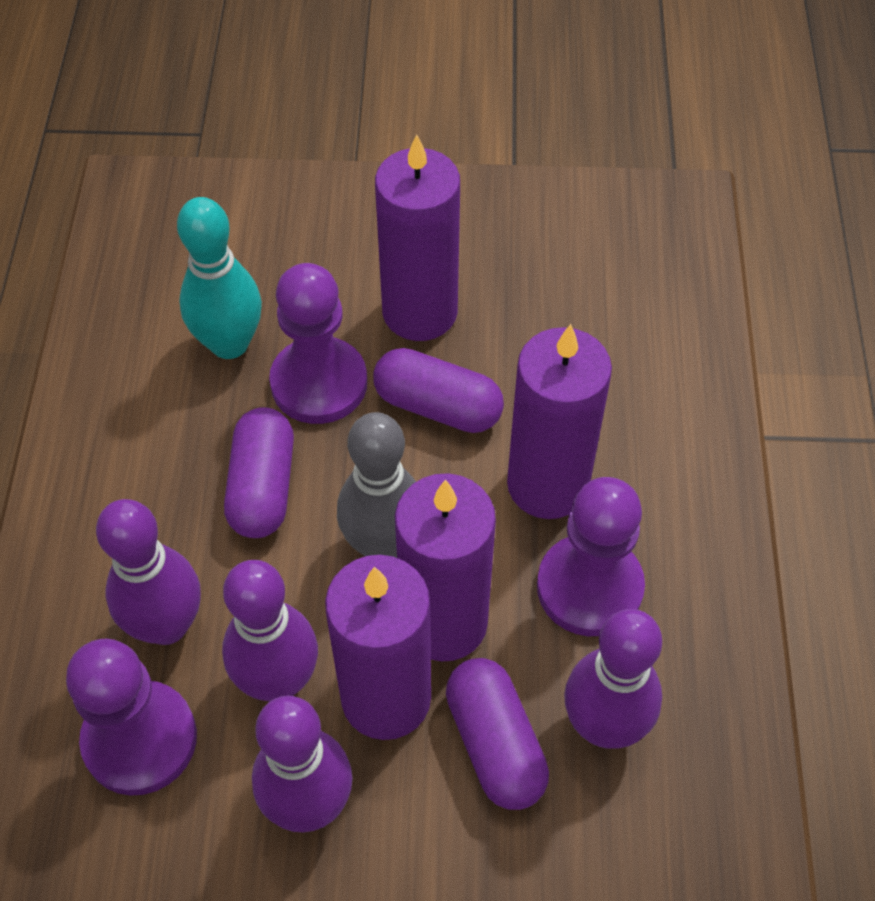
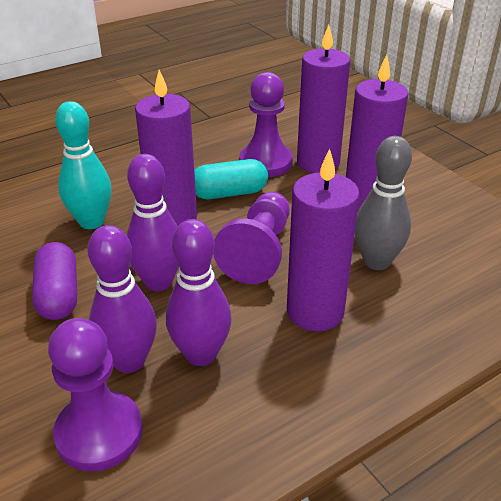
purple bowling pin: 4 -> 3
purple capsule: 3 -> 1
turquoise capsule: 0 -> 1

